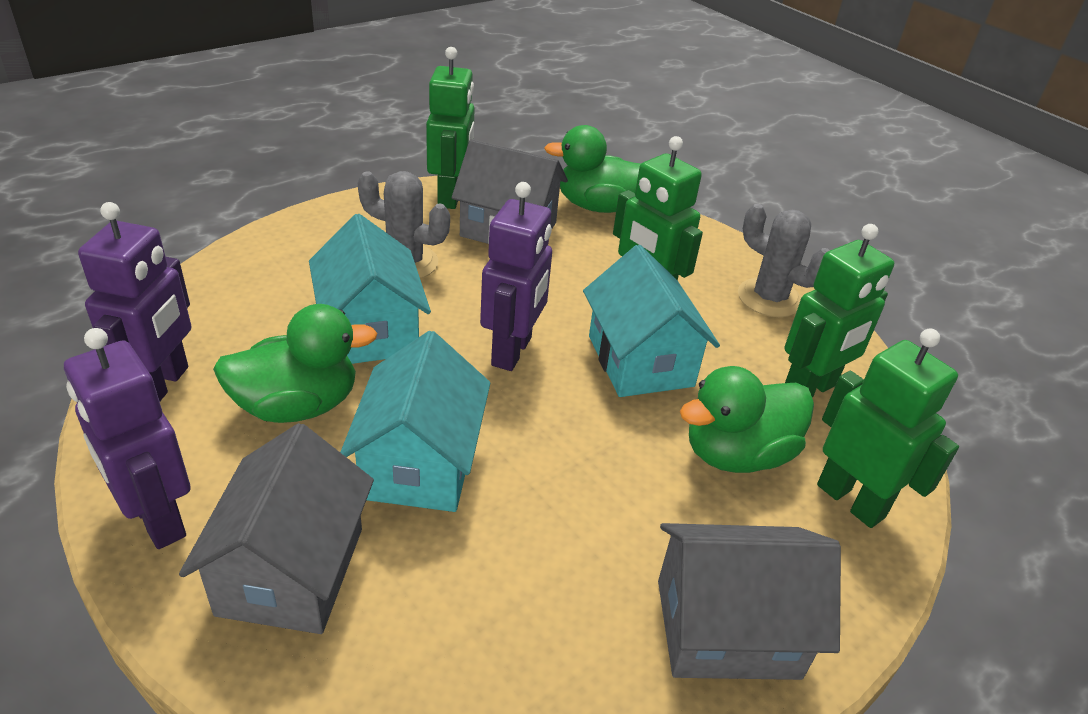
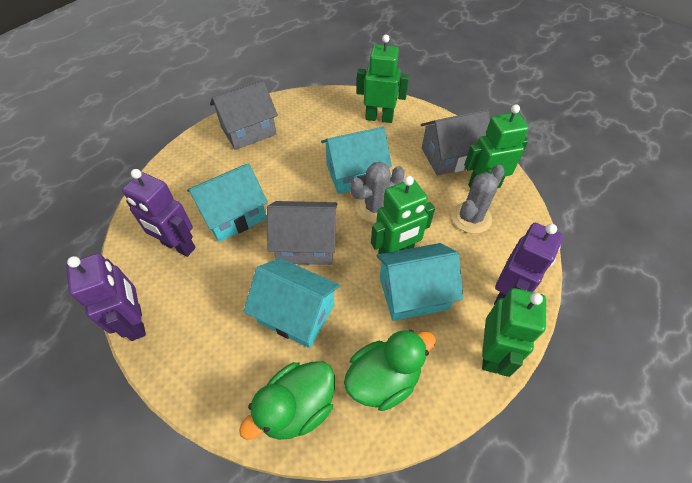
green duck: 3 -> 2
turquoise house: 3 -> 4

